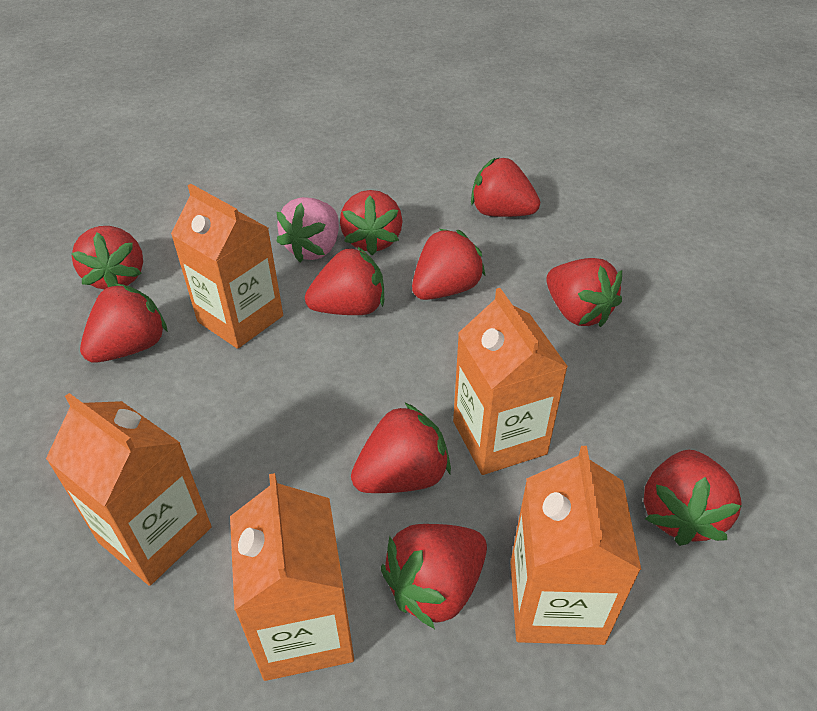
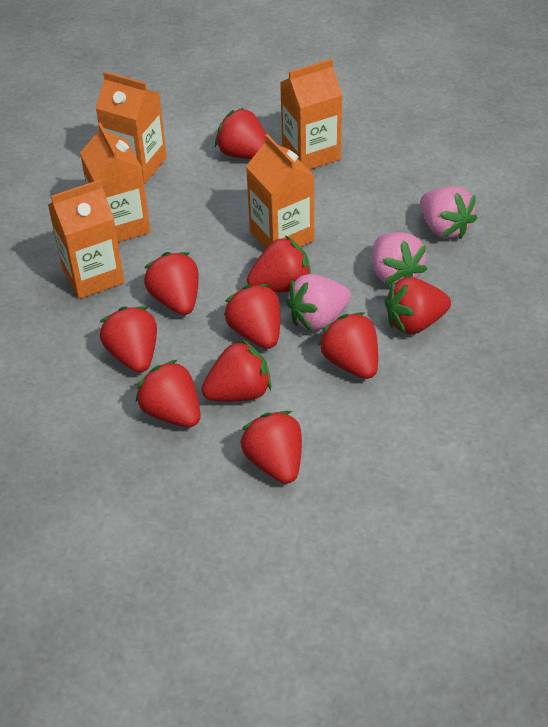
pink strawberry: 1 -> 3

